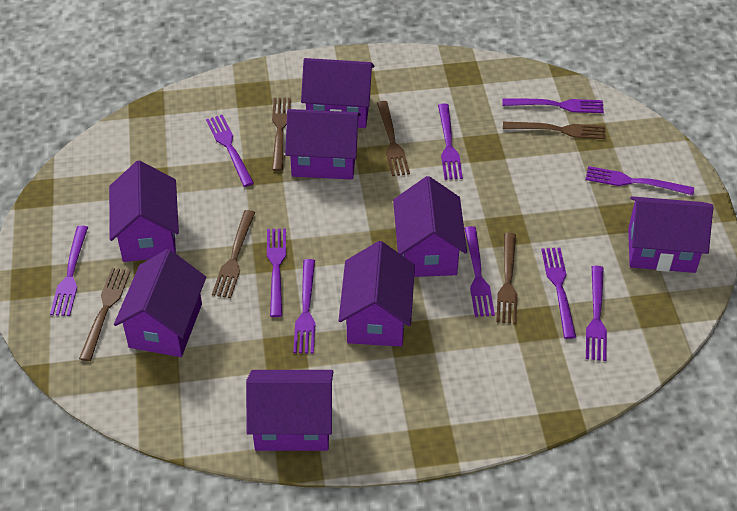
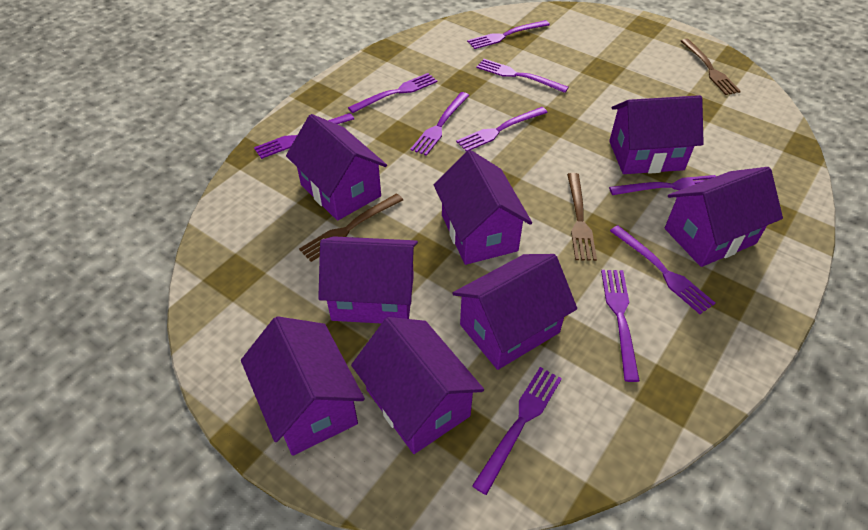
brown fork: 6 -> 3

